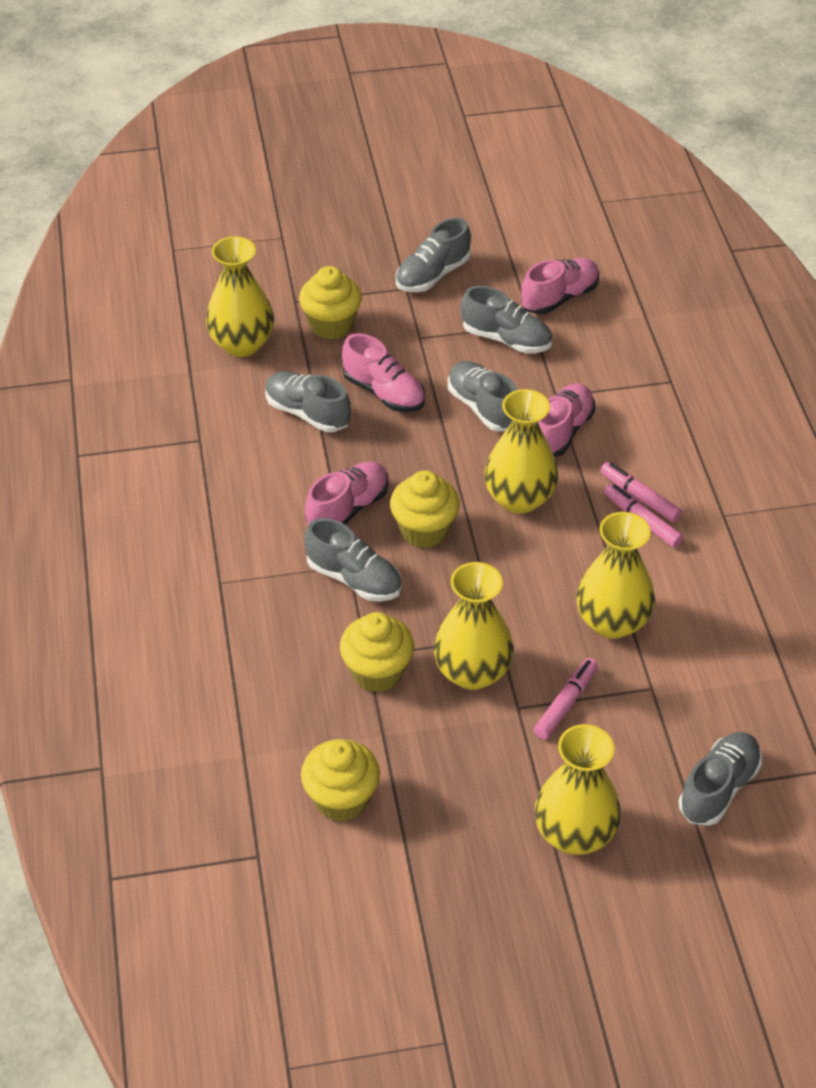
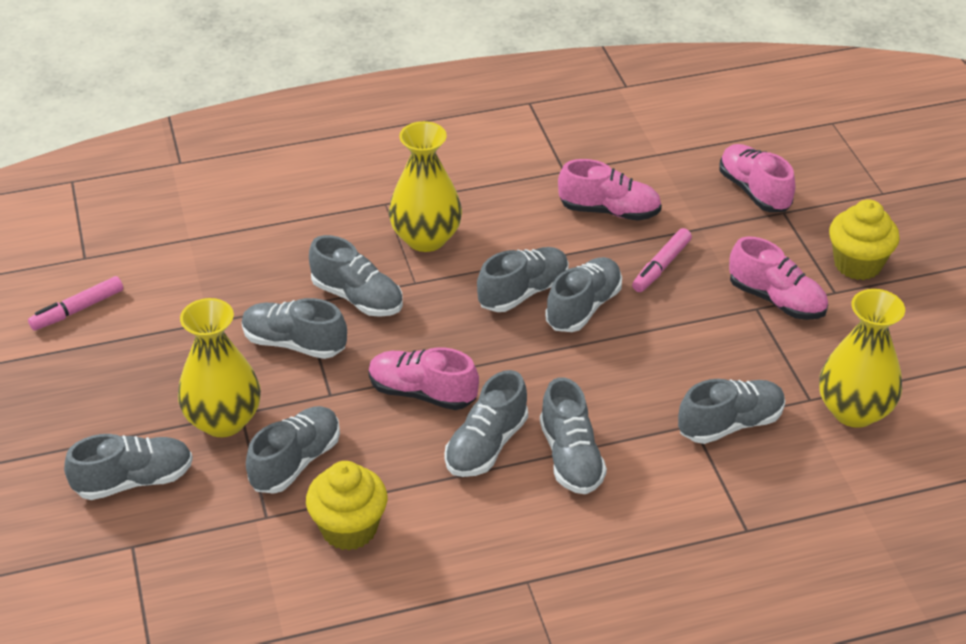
grey shoe: 6 -> 9
pink marker: 3 -> 2
yellow cupcake: 4 -> 2
yellow vase: 5 -> 3

